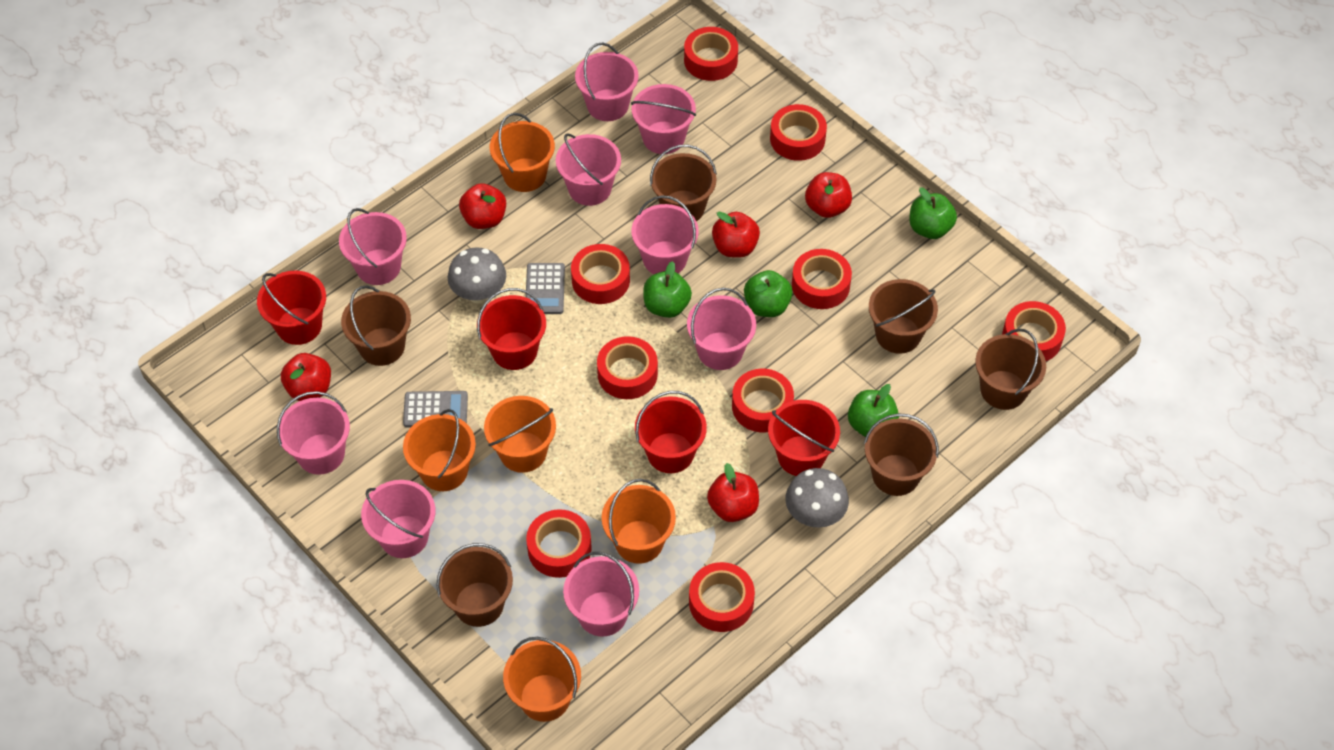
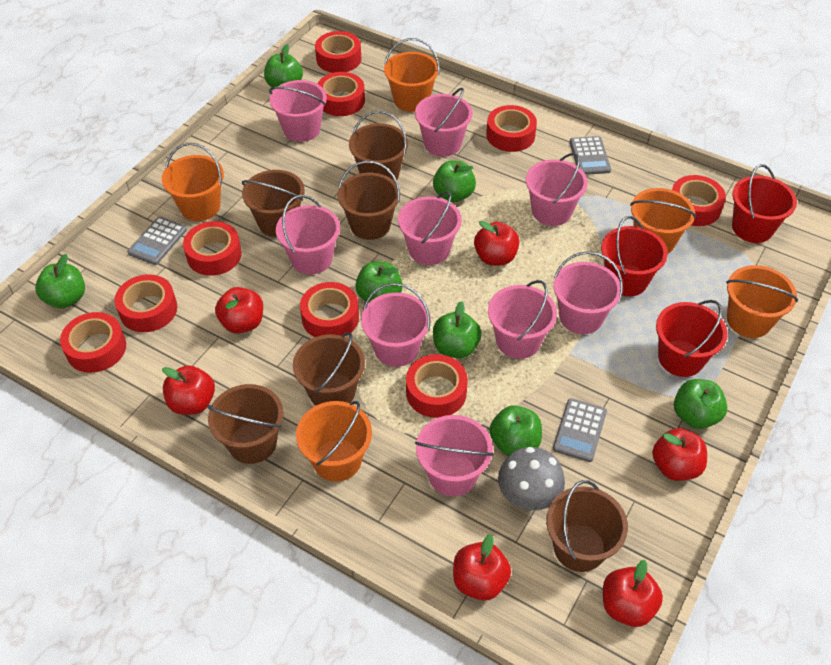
green apple: 4 -> 7
grey calculator: 2 -> 3
grey mushroom: 2 -> 1
red apple: 5 -> 6
red bucket: 4 -> 3

